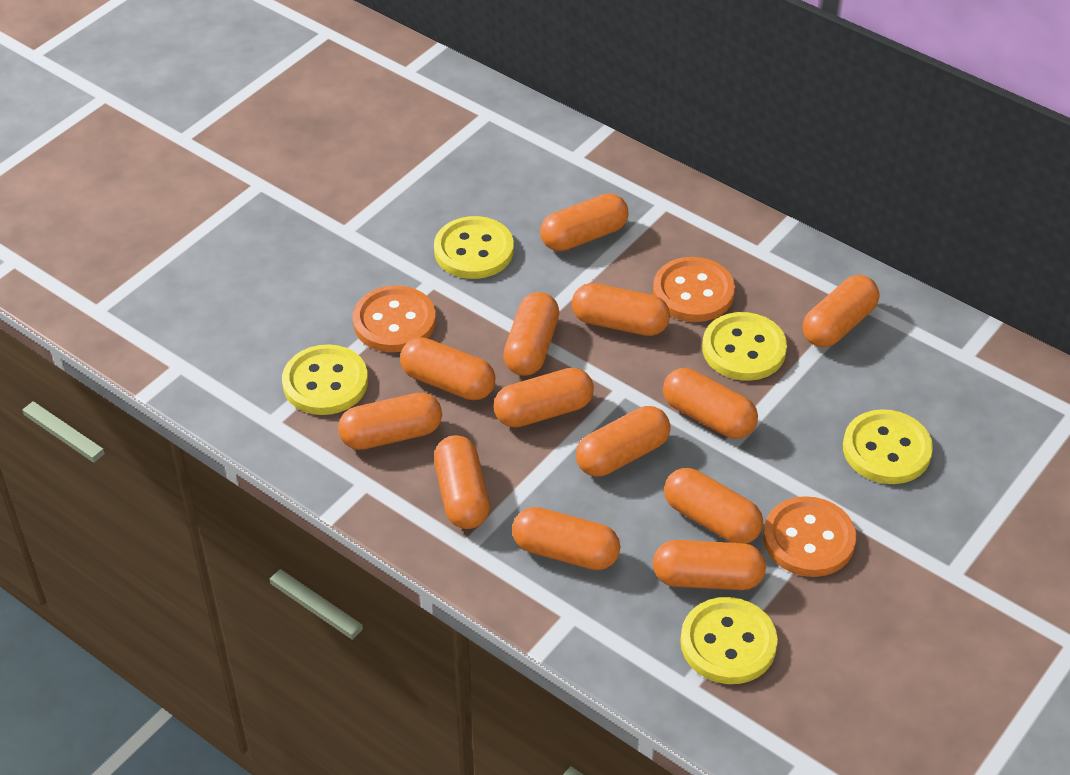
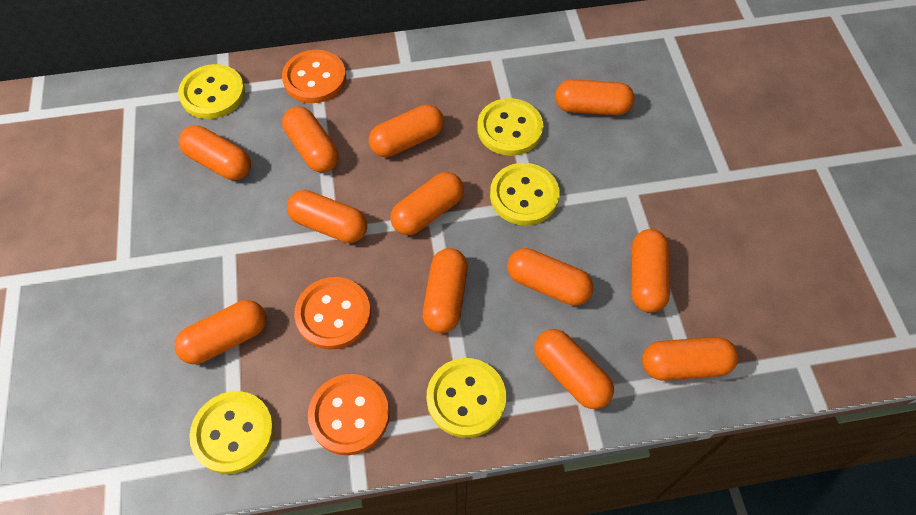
orange capsule: 13 -> 12

